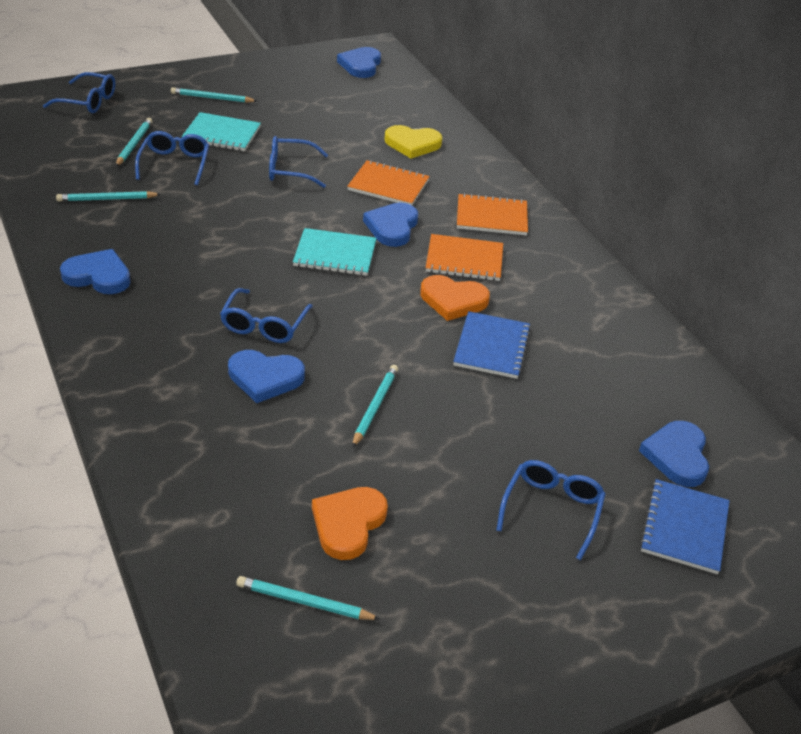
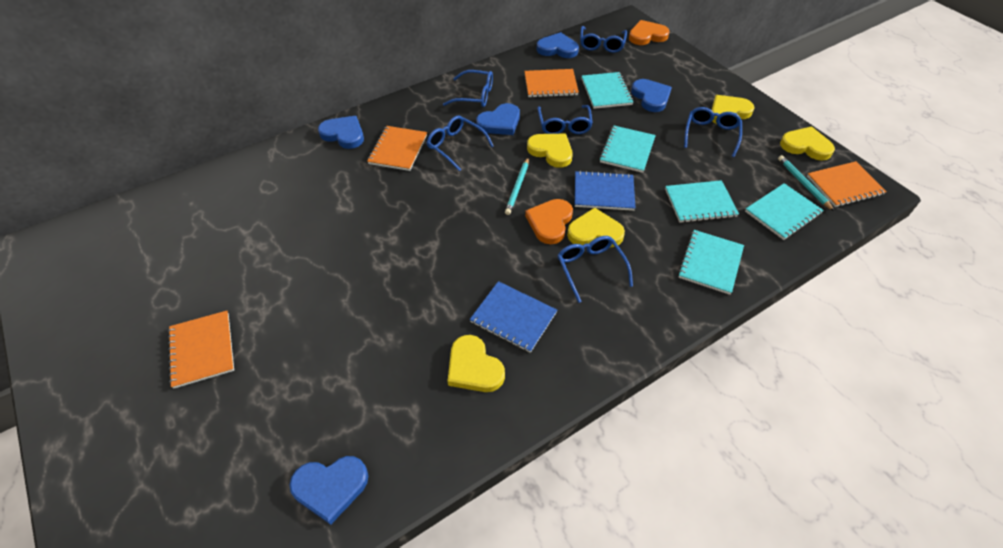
blue glasses: 5 -> 6
orange notebook: 3 -> 4
turquoise notebook: 2 -> 5
turquoise pencil: 5 -> 2
yellow heart: 1 -> 5

